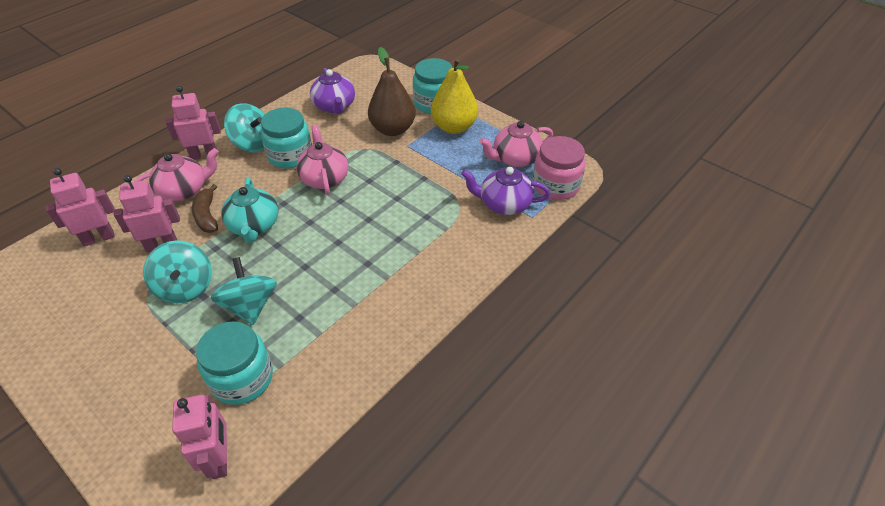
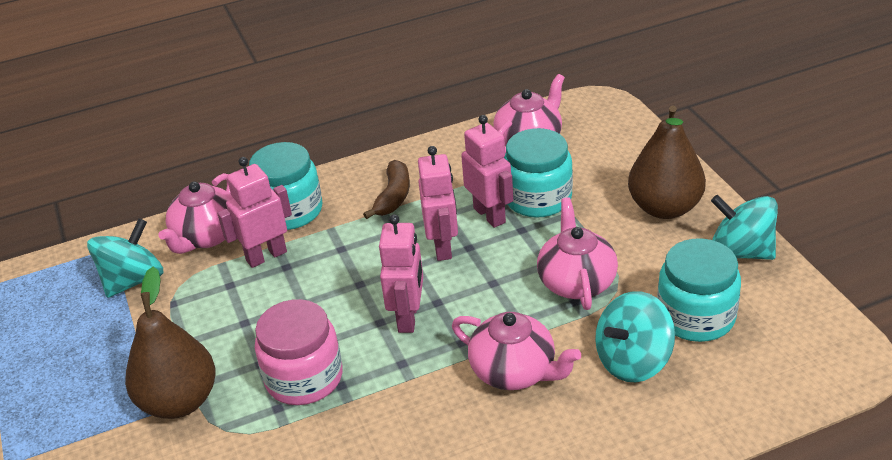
brown pear: 1 -> 2
pink teapot: 3 -> 4
purple teapot: 2 -> 0
turquoise teapot: 1 -> 0
yellow pear: 1 -> 0

